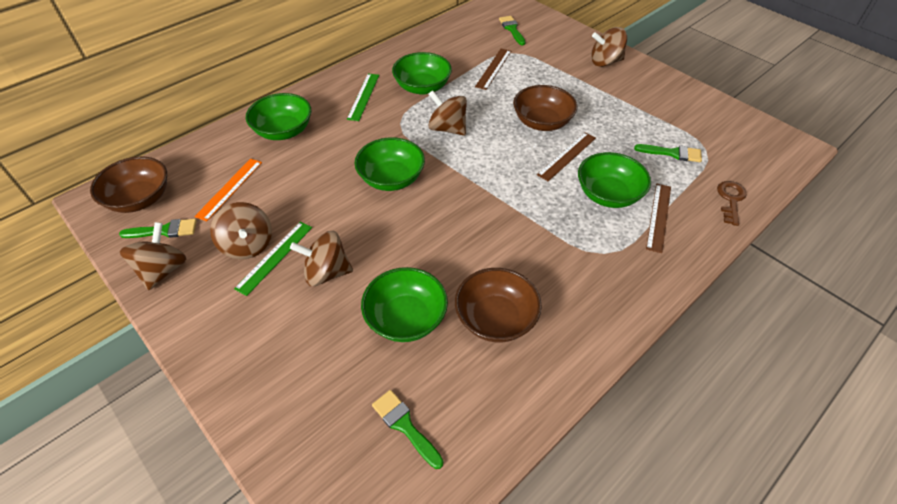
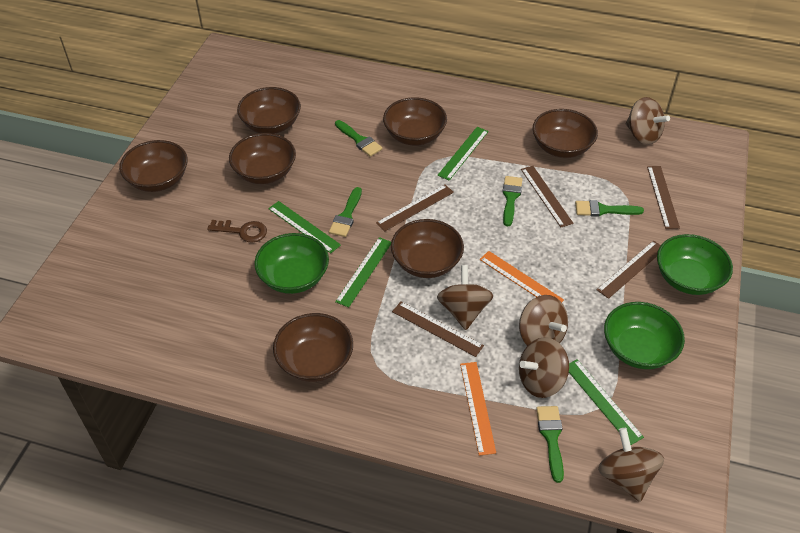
brown bowl: 3 -> 7
brown ruler: 3 -> 5
green bowl: 5 -> 3
green brush: 4 -> 5
green ruler: 2 -> 4
orange ruler: 1 -> 2

